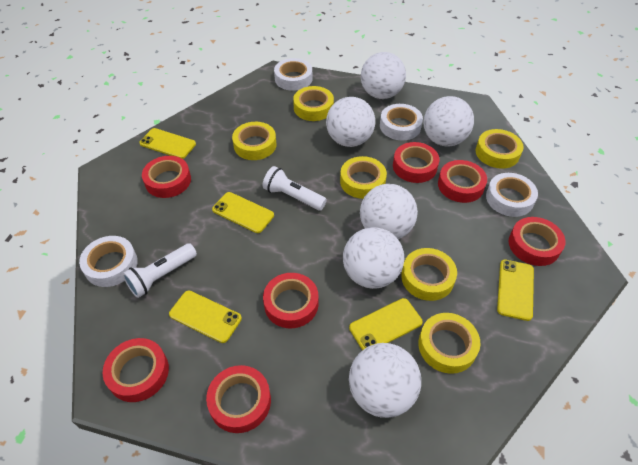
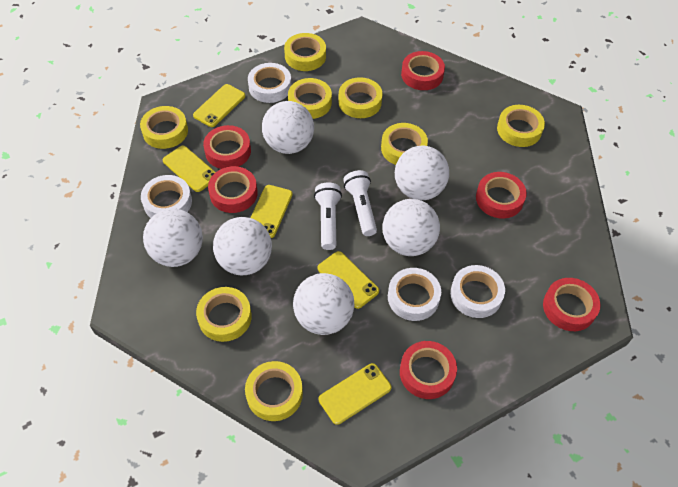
red tape: 7 -> 6
yellow tape: 6 -> 8

